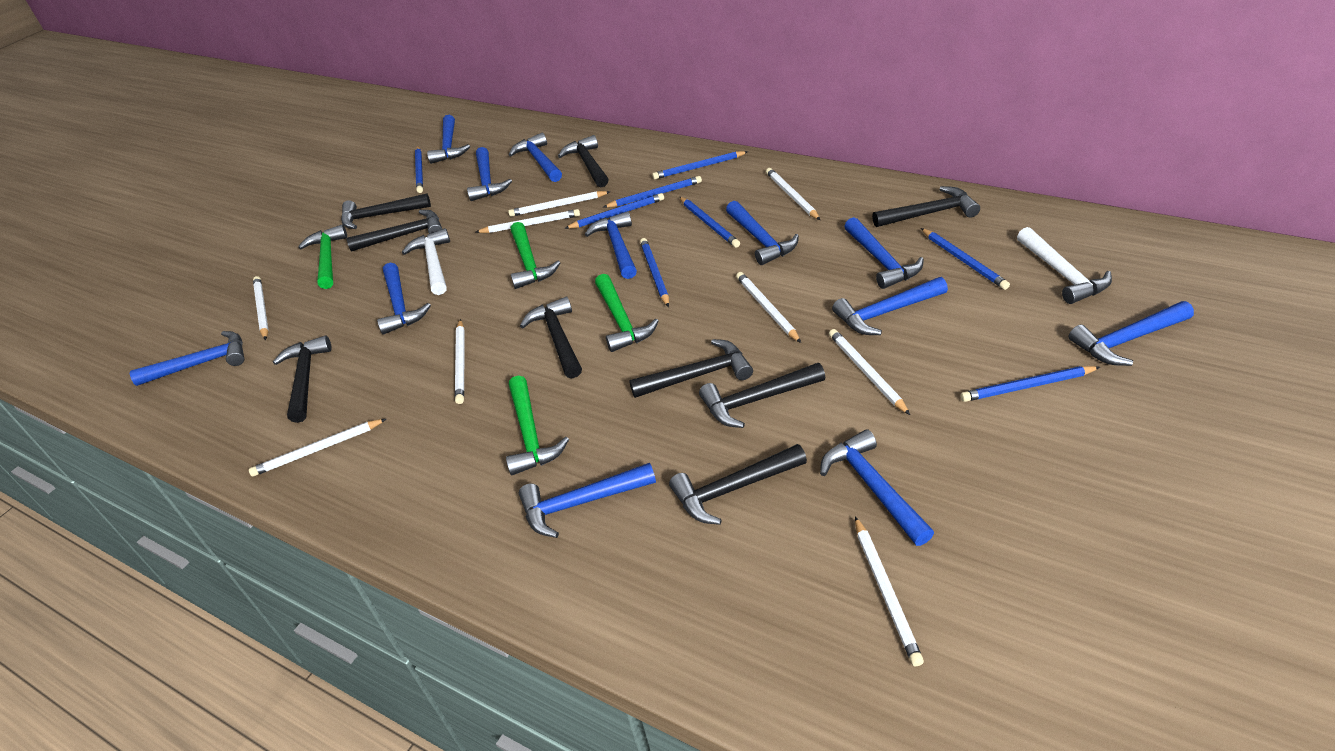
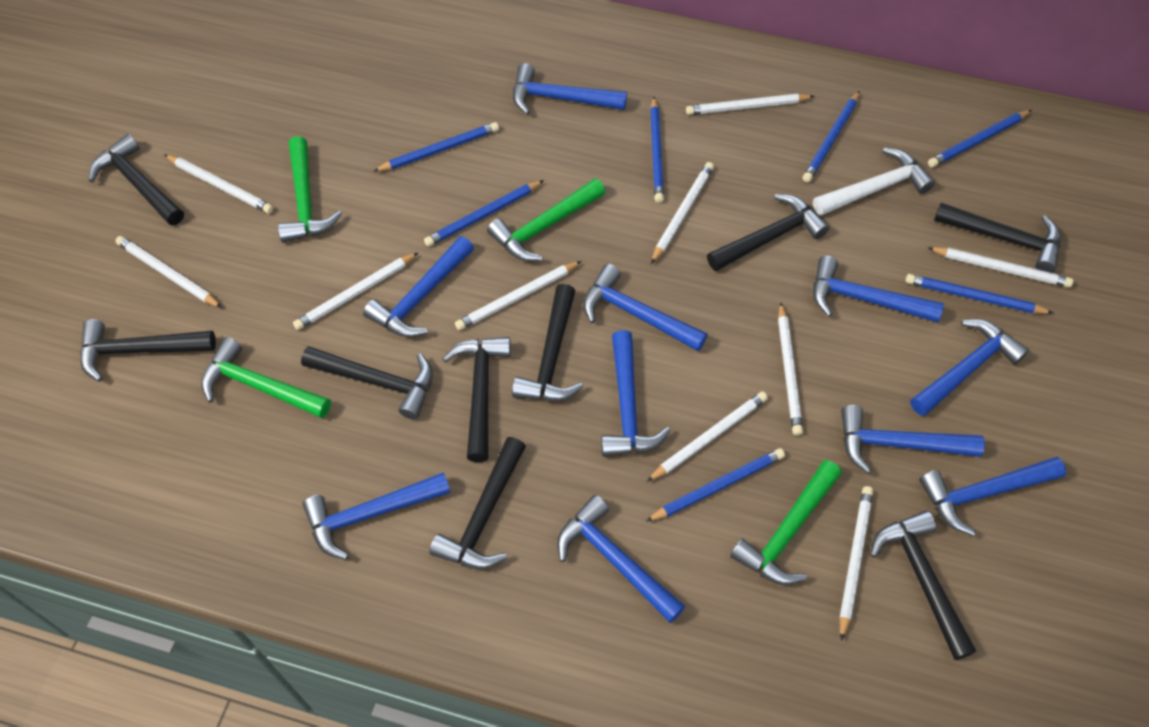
blue hammer: 12 -> 10
blue pencil: 8 -> 7
white hammer: 2 -> 1
white pencil: 9 -> 10

